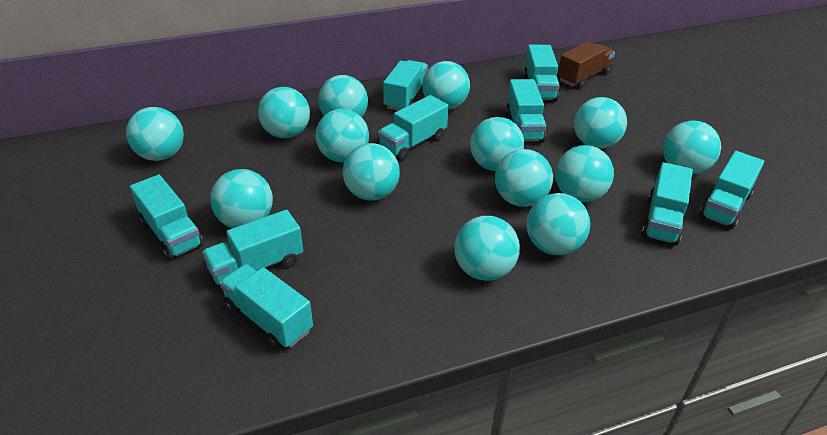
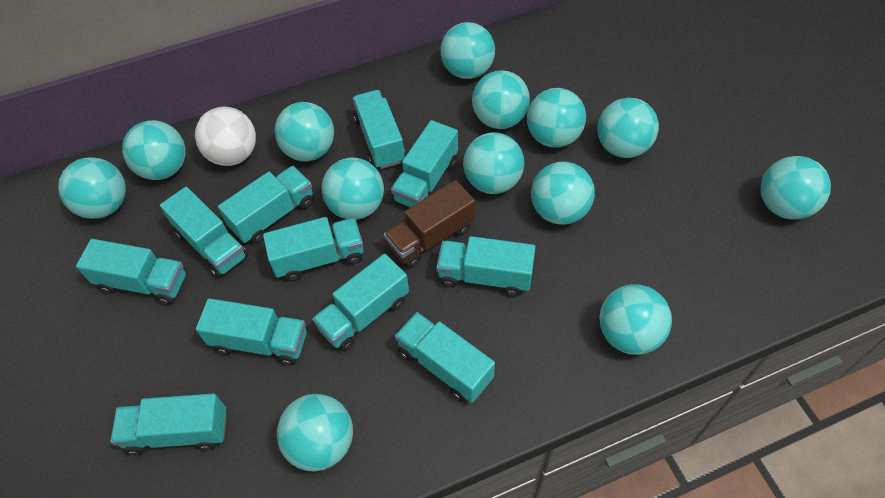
turquoise ball: 14 -> 13
turquoise truck: 9 -> 11
white ball: 0 -> 1

